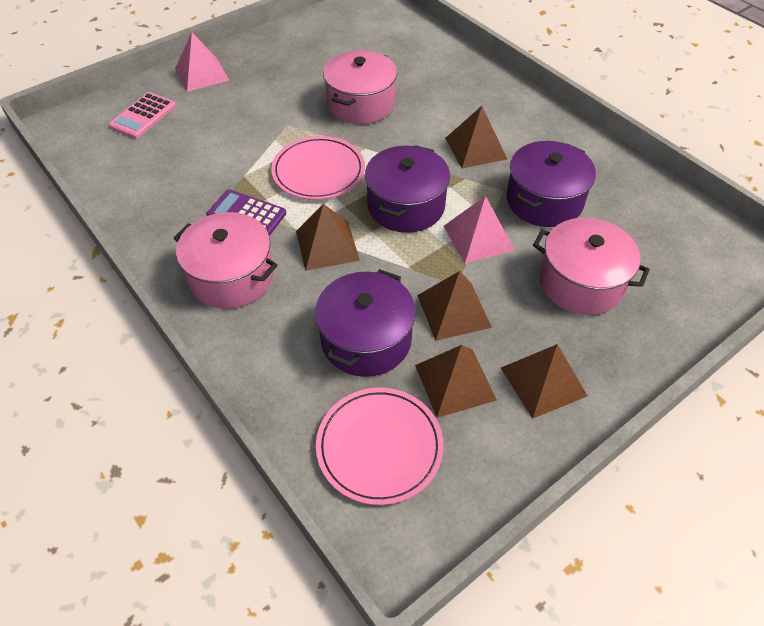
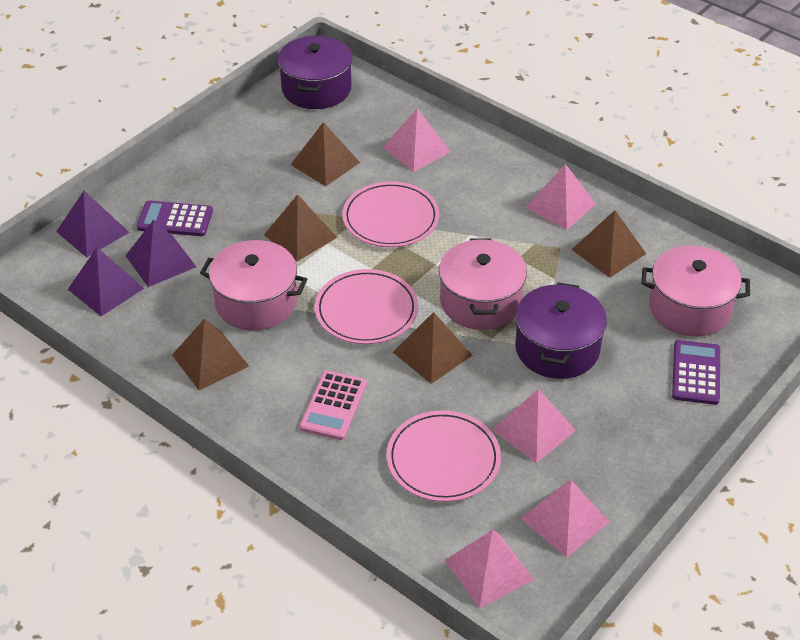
pink plate: 2 -> 3
pink pyramid: 2 -> 5
purple calculator: 1 -> 2
purple pot: 3 -> 2
purple pyramid: 0 -> 3

